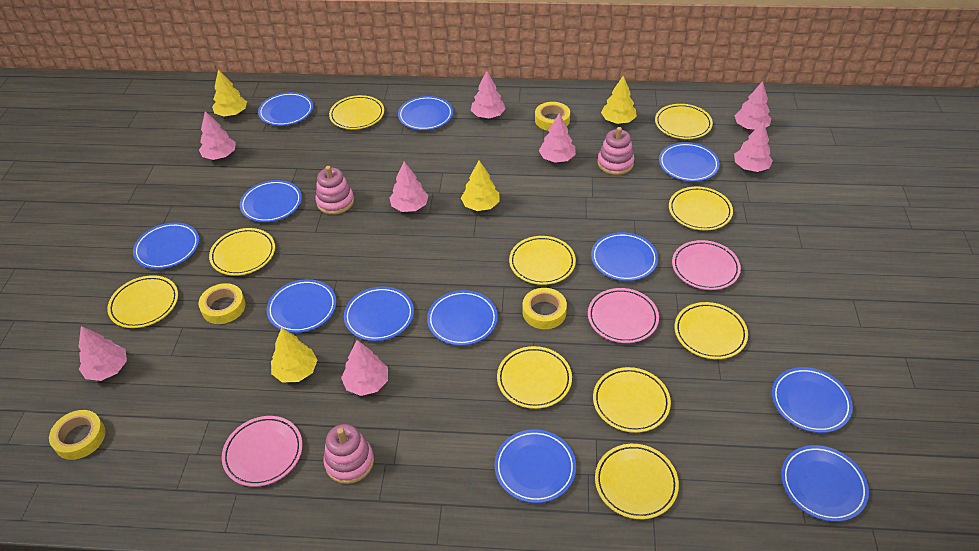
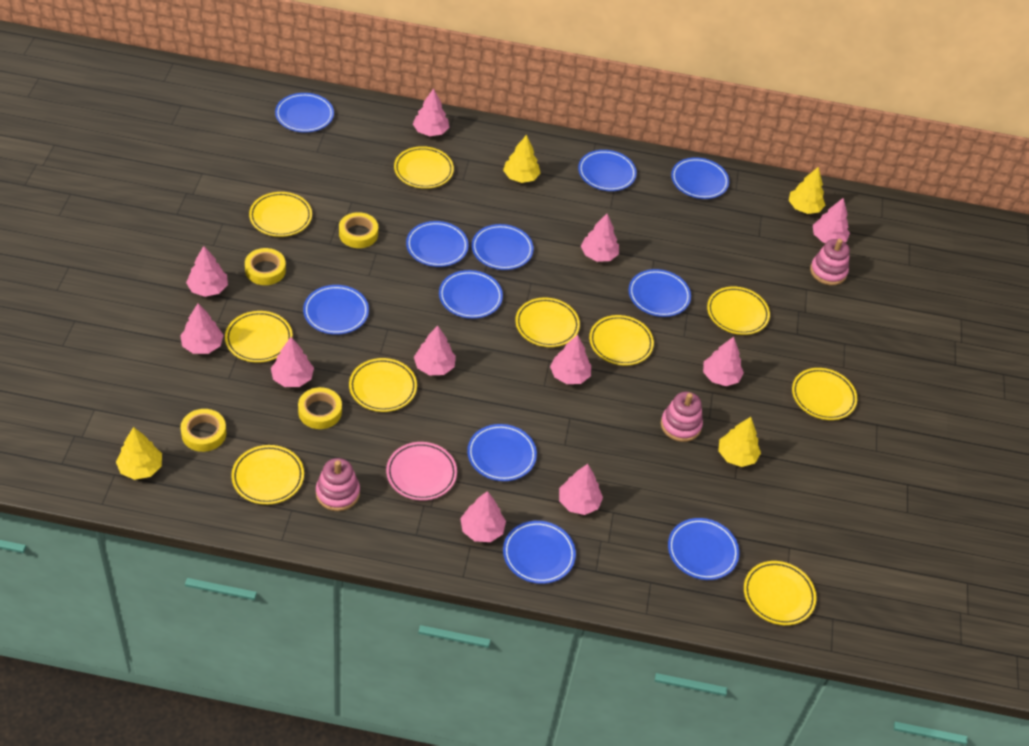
blue plate: 12 -> 11
pink plate: 3 -> 1
pink tree: 8 -> 11

